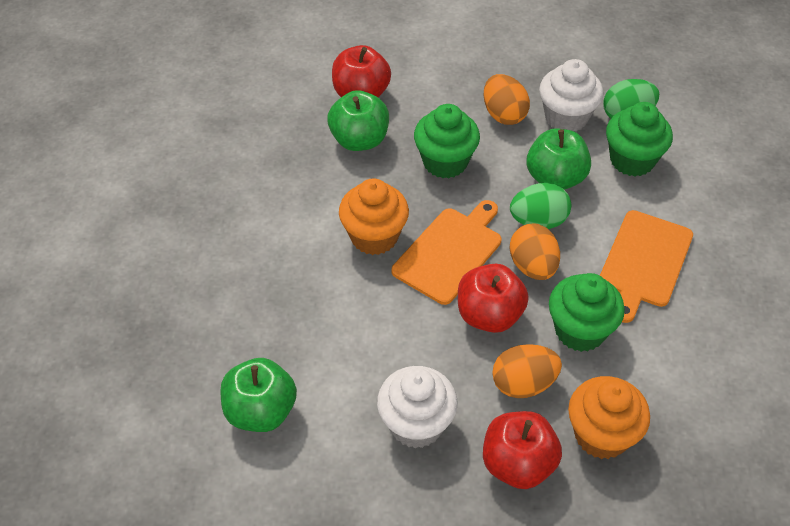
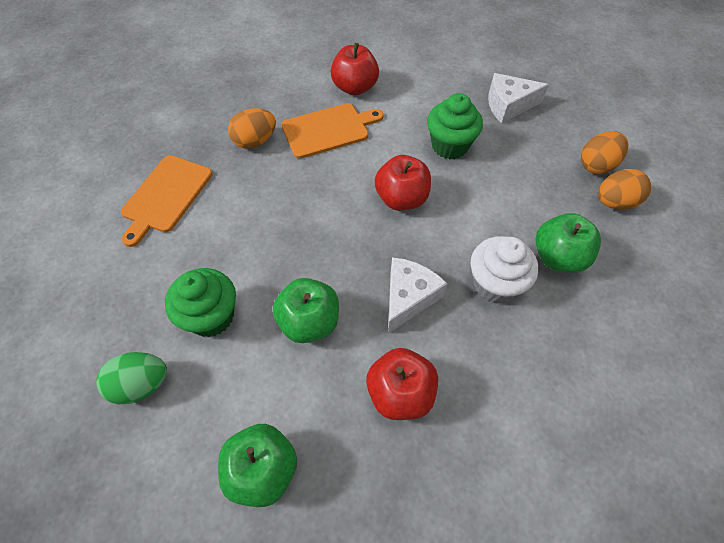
green cupcake: 3 -> 2
green egg: 2 -> 1
orange cupcake: 2 -> 0
white cheese: 0 -> 2
white cupcake: 2 -> 1

